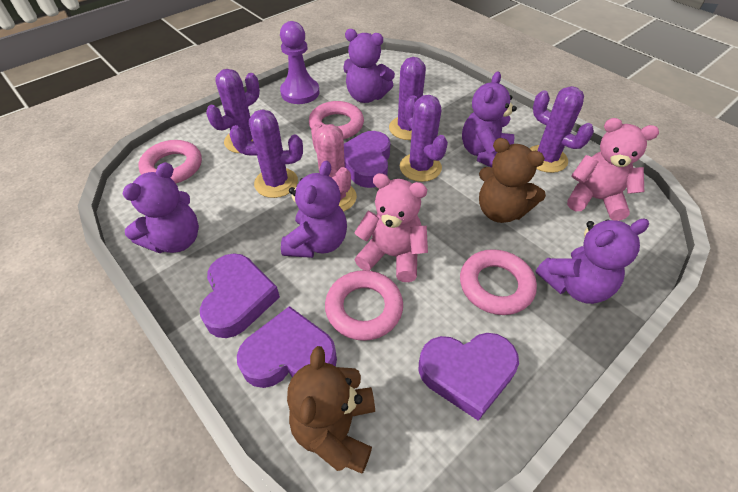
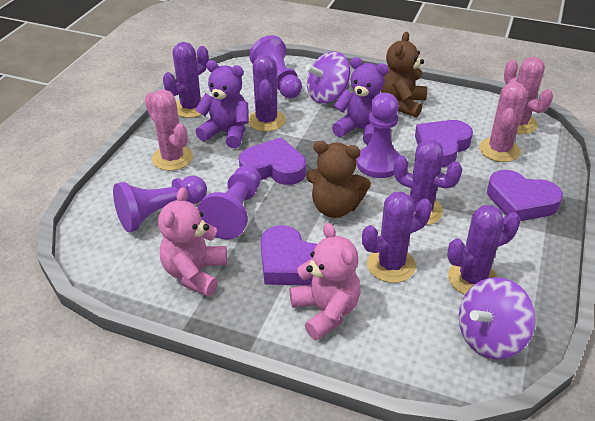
pink cactus: 1 -> 3
pink ring: 4 -> 0
purple pawn: 1 -> 4
purple spinning top: 0 -> 2
purple teddy bear: 5 -> 2

